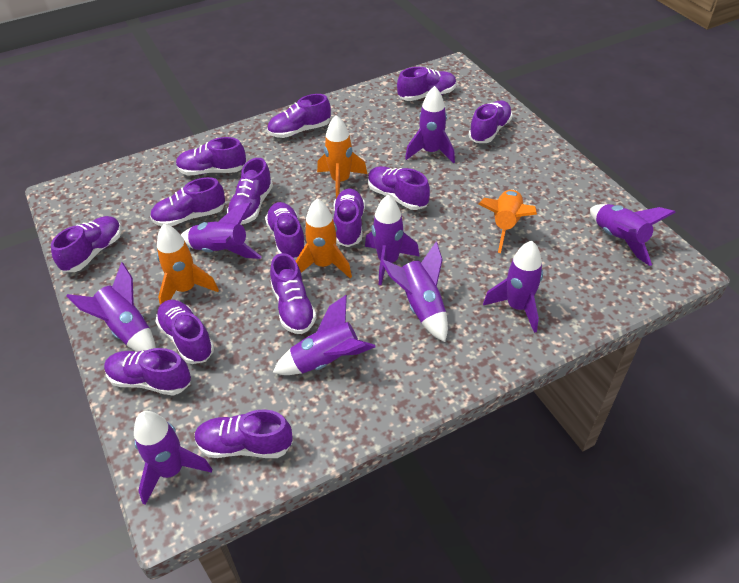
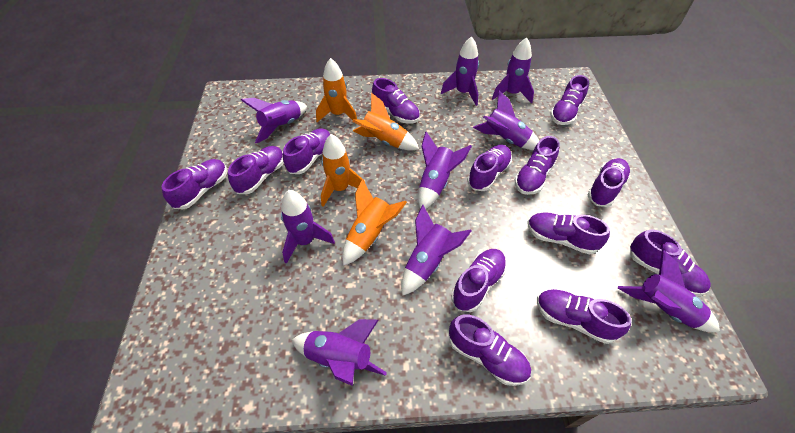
purple shoe: 14 -> 13

